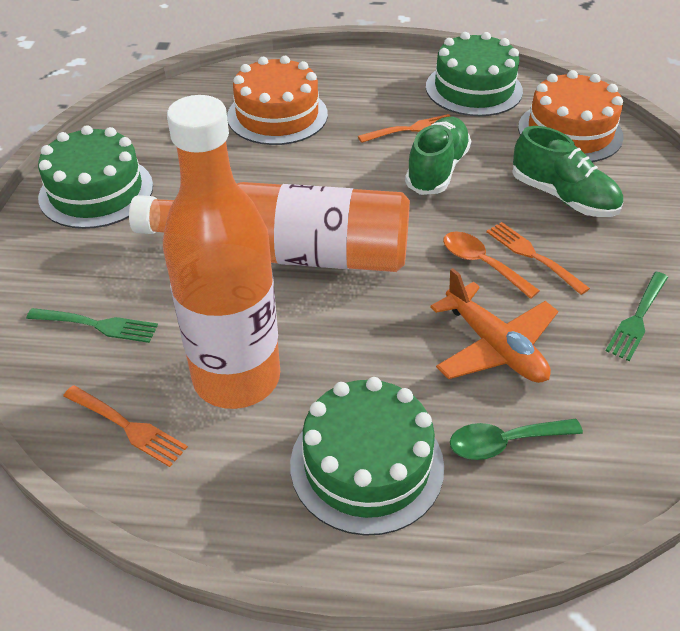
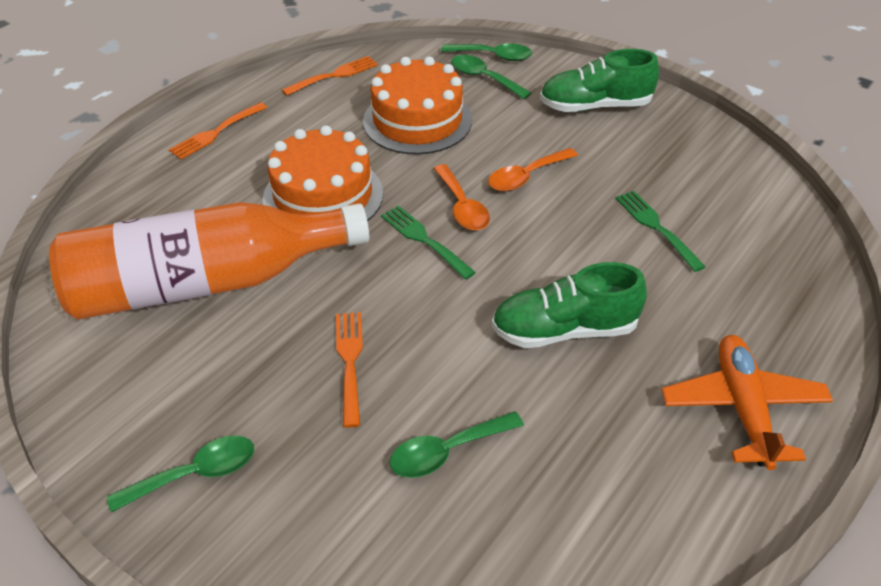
green cake: 3 -> 0
green spoon: 1 -> 4
orange bottle: 2 -> 1
orange spoon: 1 -> 2

